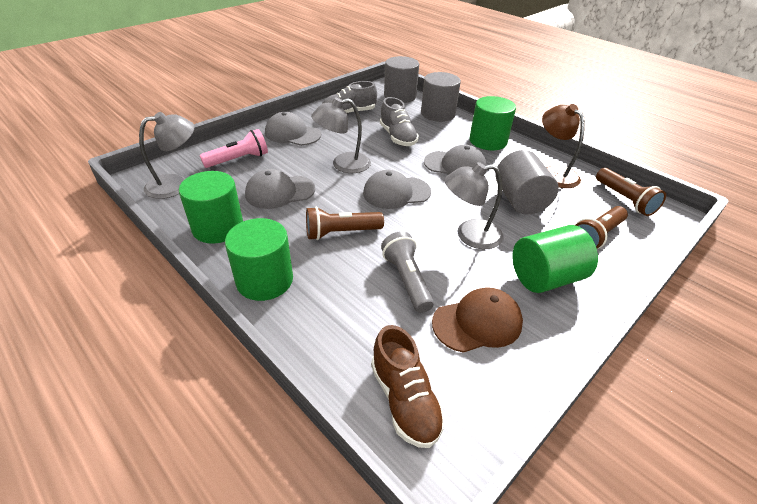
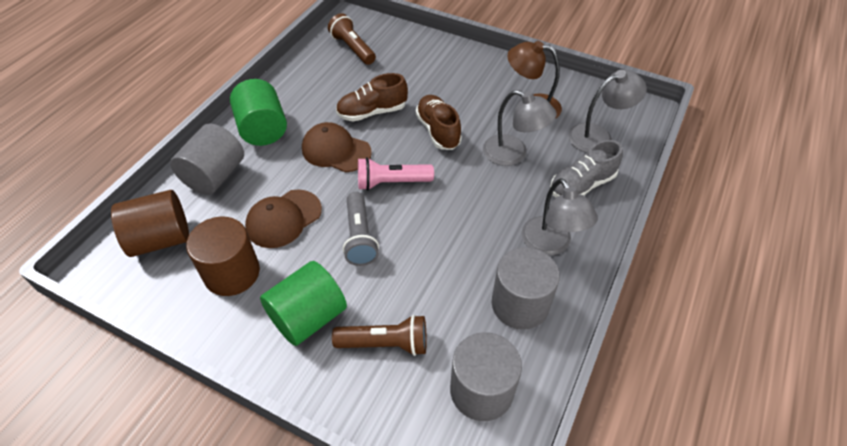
brown cap: 1 -> 2
brown cylinder: 0 -> 2
brown flashlight: 3 -> 2
brown shoe: 1 -> 2
green cylinder: 4 -> 2
grey cap: 4 -> 0
grey shoe: 2 -> 1

